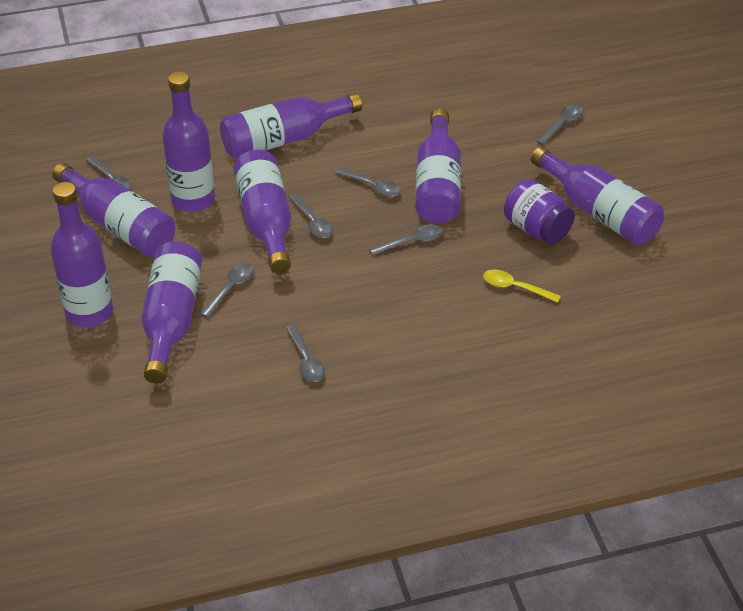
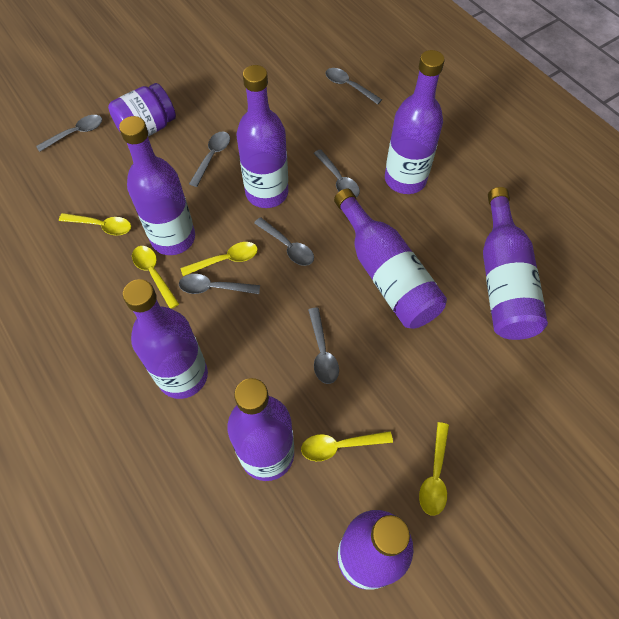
yellow spoon: 1 -> 5

